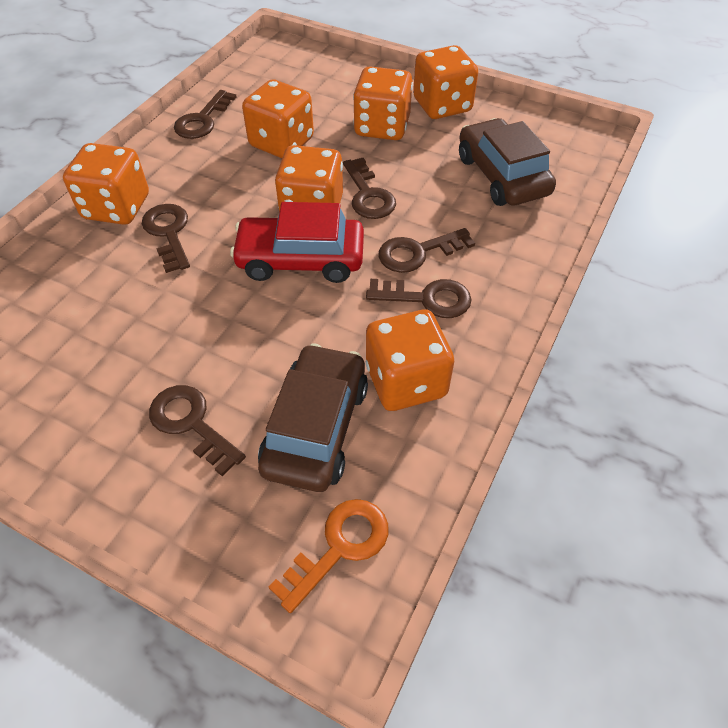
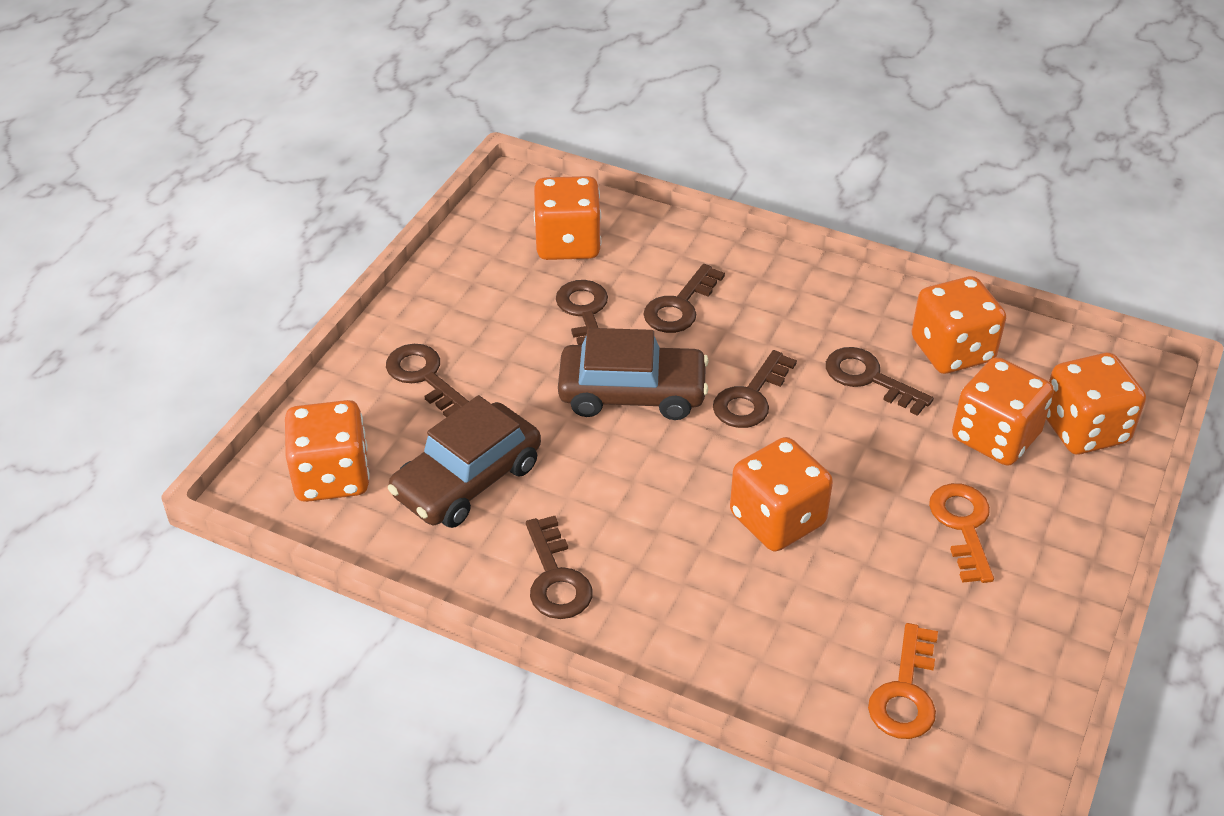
orange key: 1 -> 2
red car: 1 -> 0

